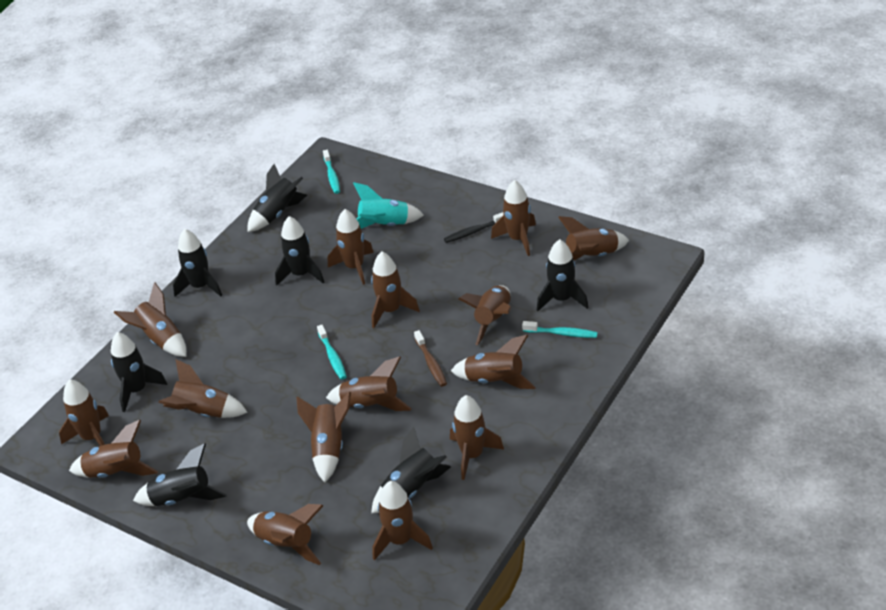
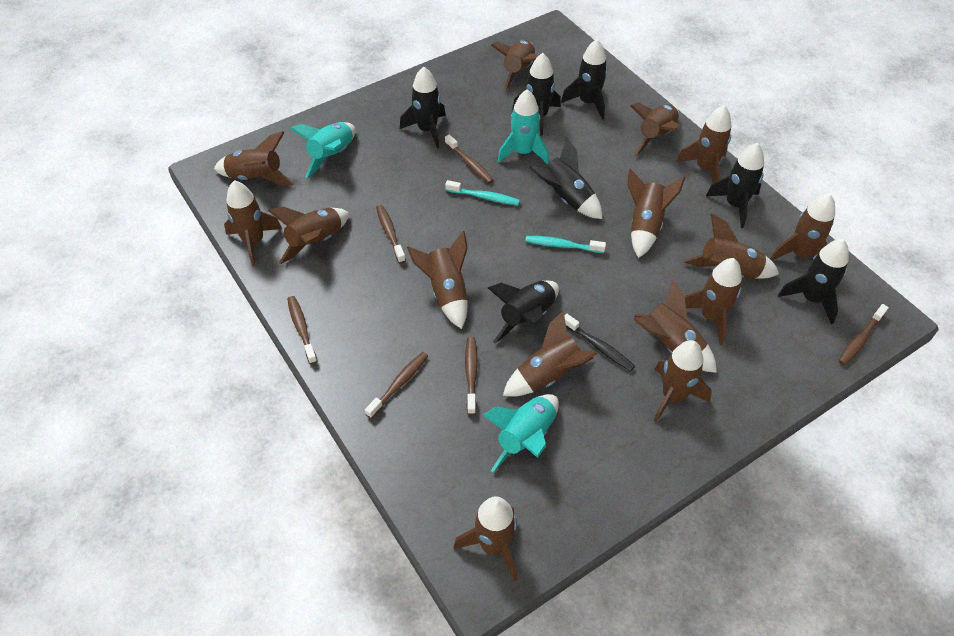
brown toothbrush: 1 -> 6
turquoise rocket: 1 -> 3
turquoise toothbrush: 3 -> 2

